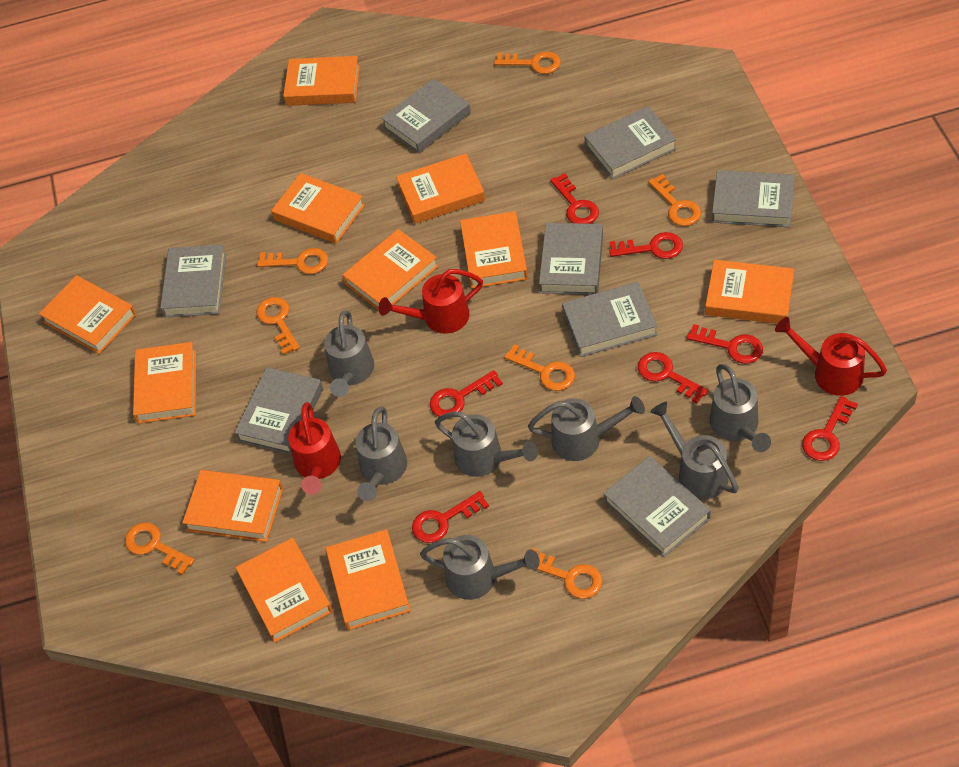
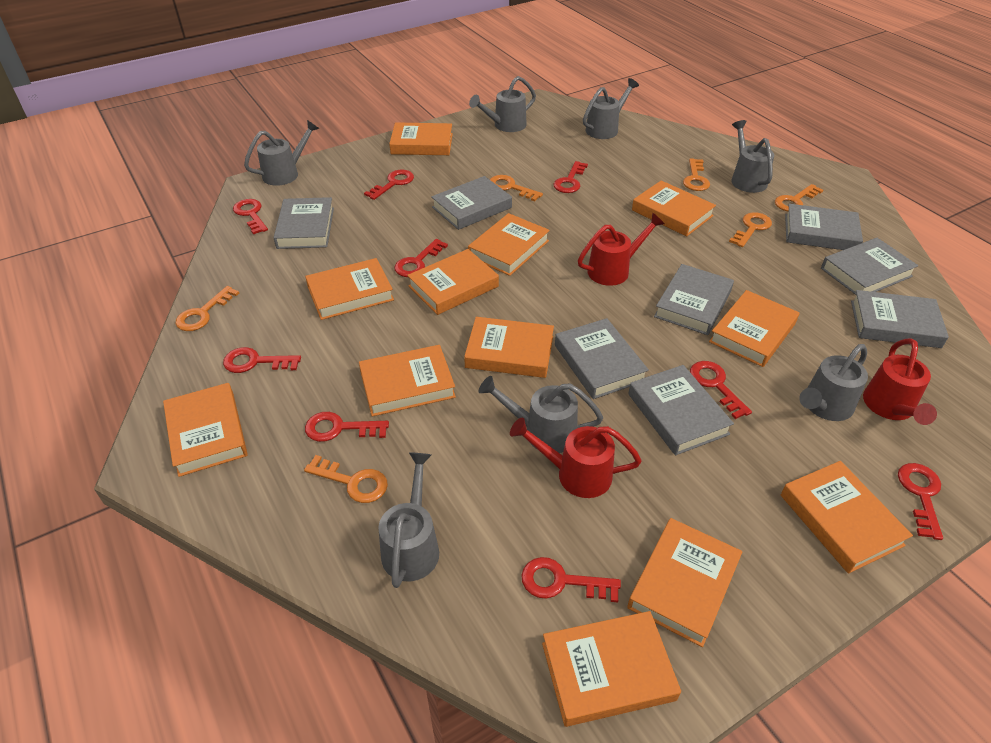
orange book: 11 -> 12
orange key: 7 -> 6
red key: 7 -> 9

